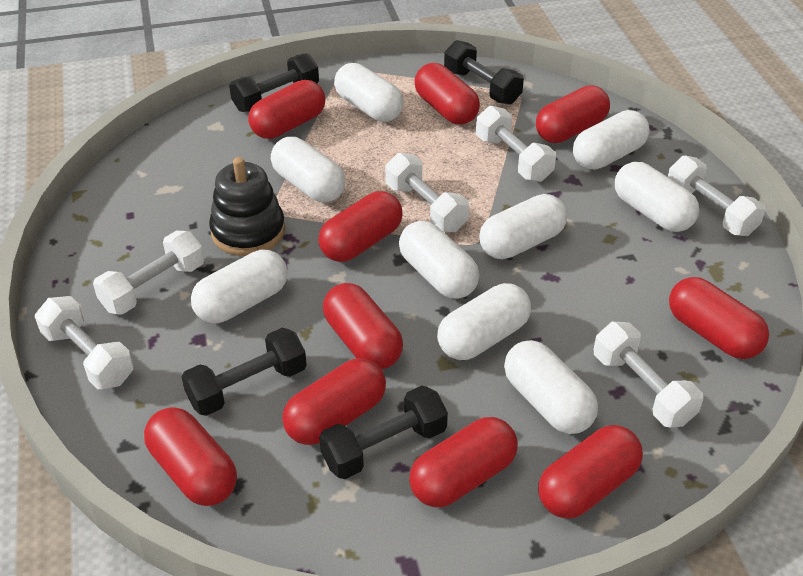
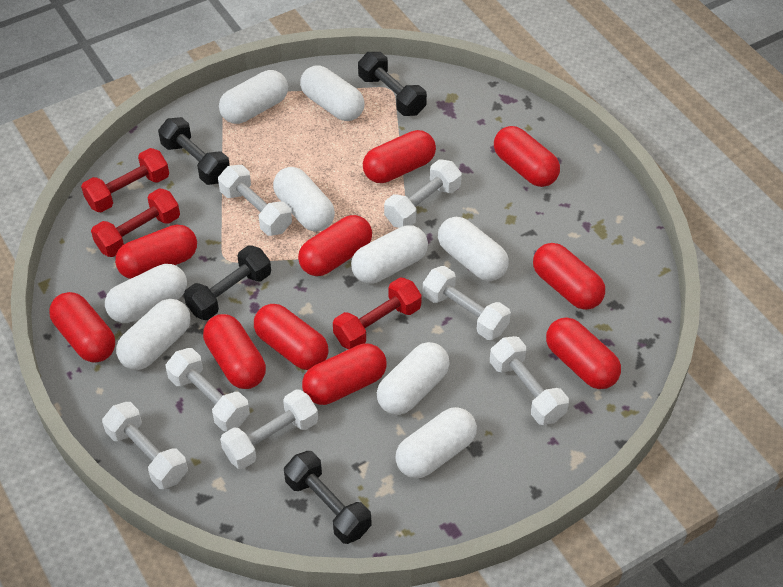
black stacking toy: 1 -> 0
red dumbbell: 0 -> 3
white dumbbell: 6 -> 7

